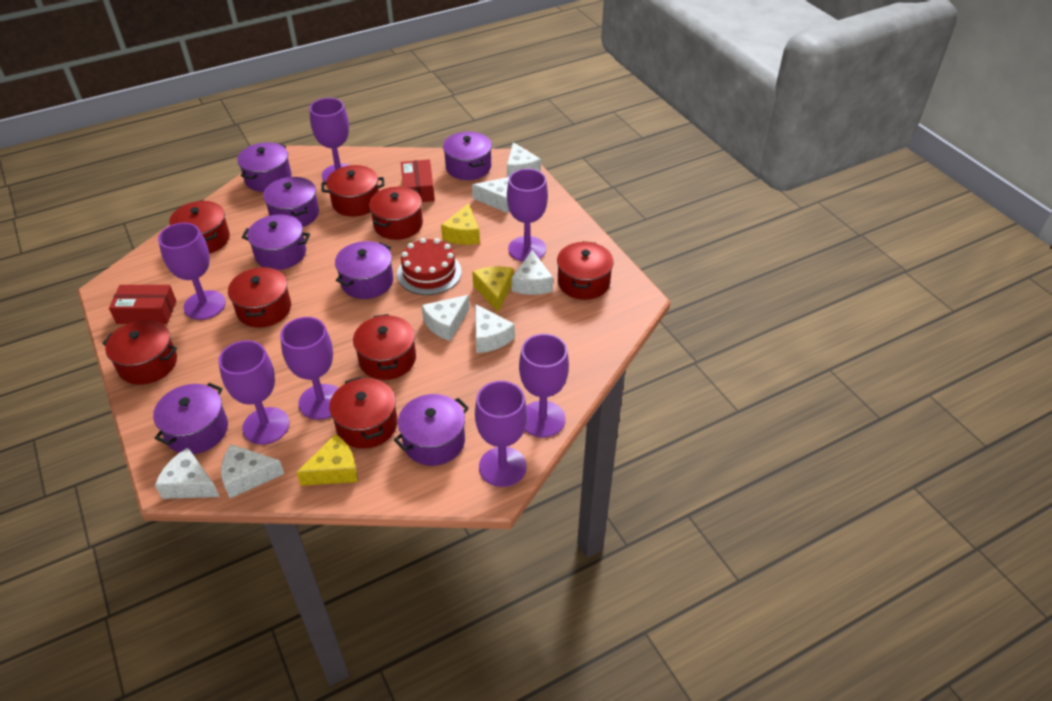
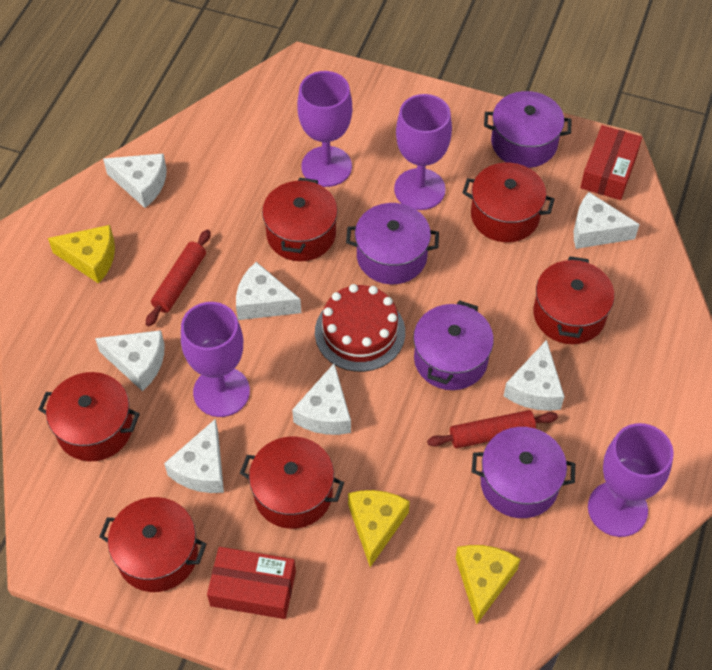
purple goblet: 7 -> 4
purple pot: 7 -> 4
red pot: 8 -> 6
red rolling pin: 0 -> 2

